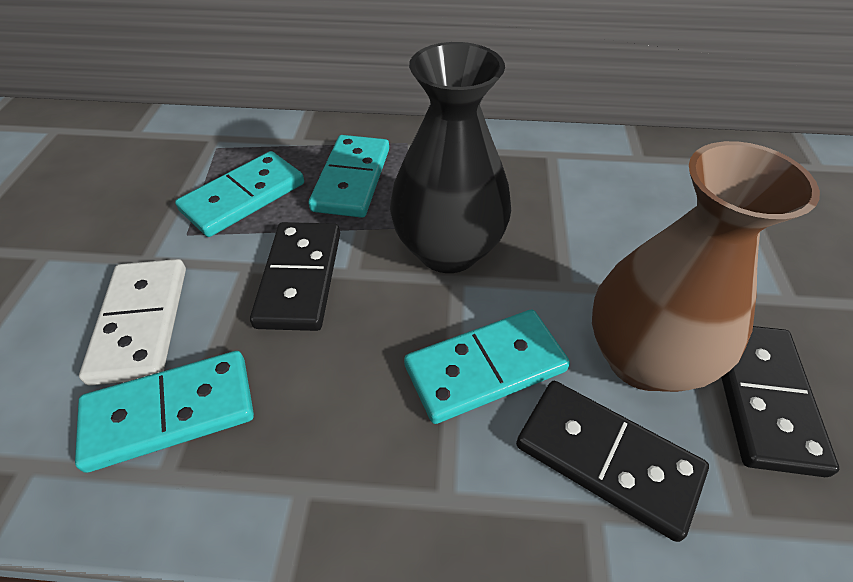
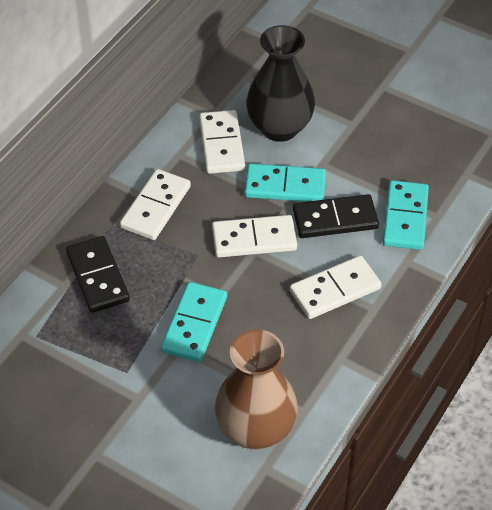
black domino: 3 -> 2
turquoise domino: 4 -> 3
white domino: 1 -> 4

